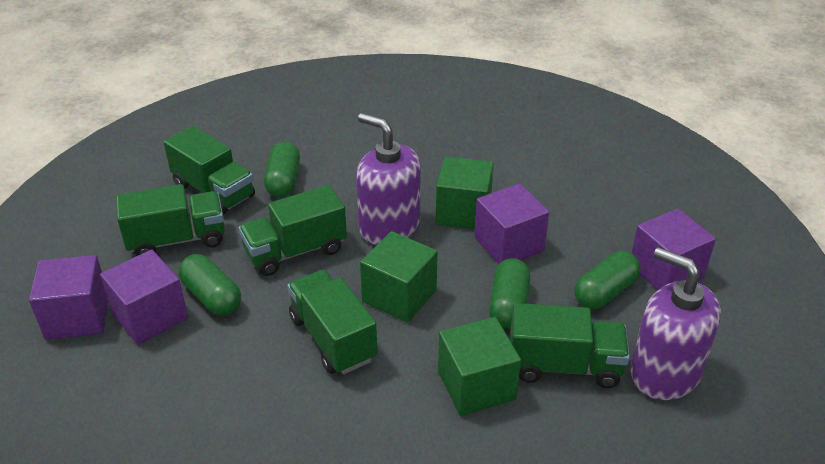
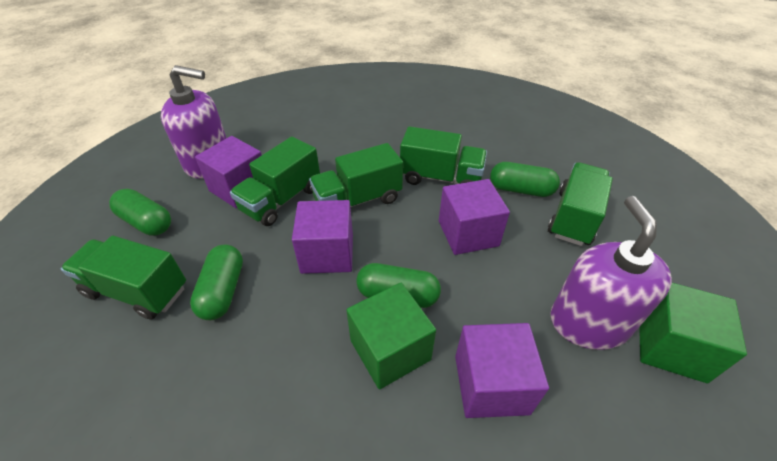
green cube: 3 -> 2

